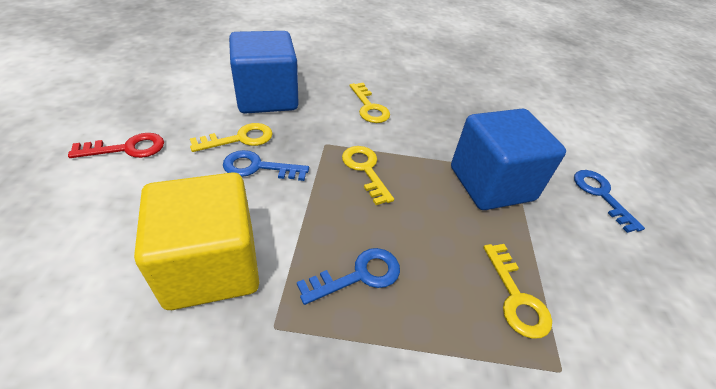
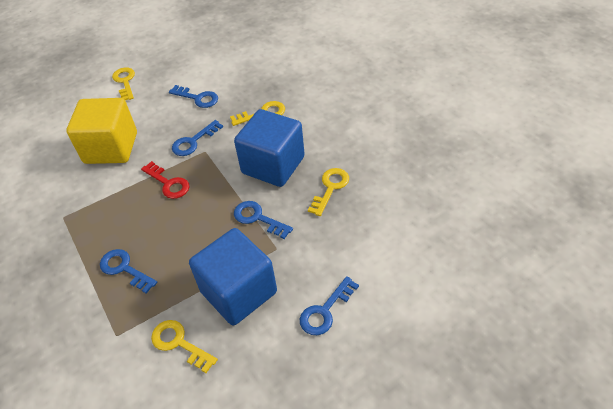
blue key: 3 -> 5

